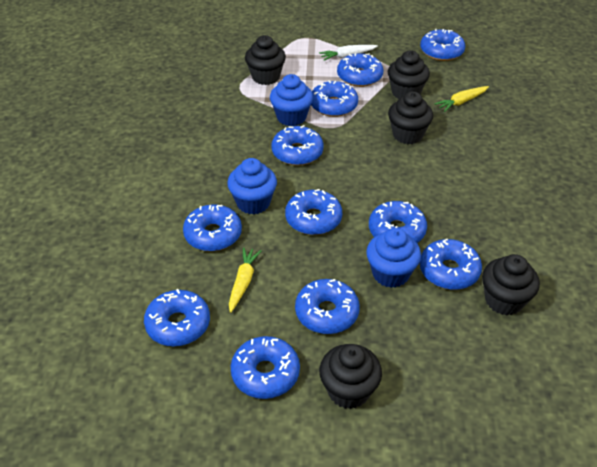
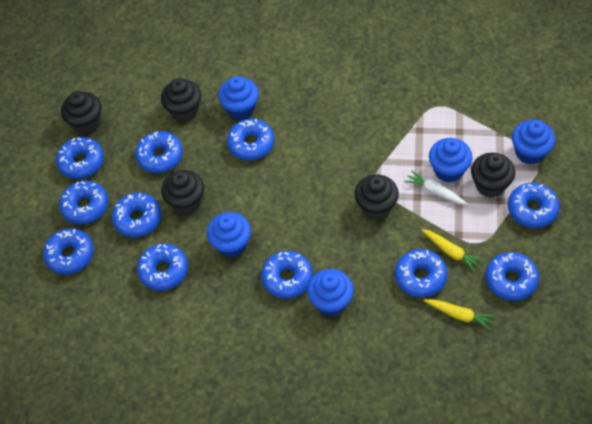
blue cupcake: 3 -> 5

